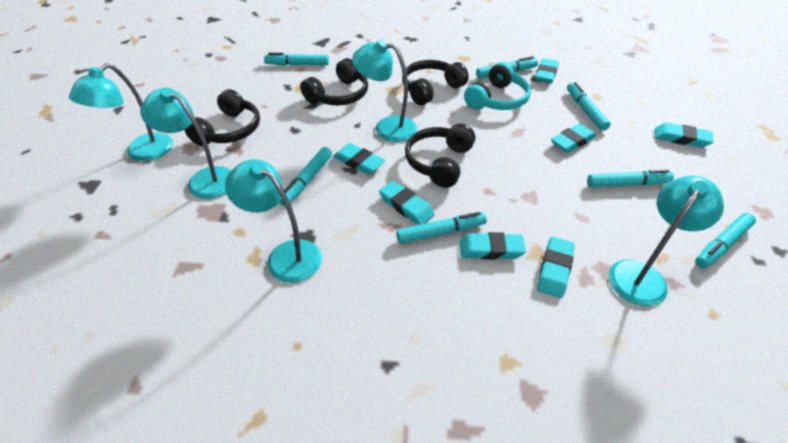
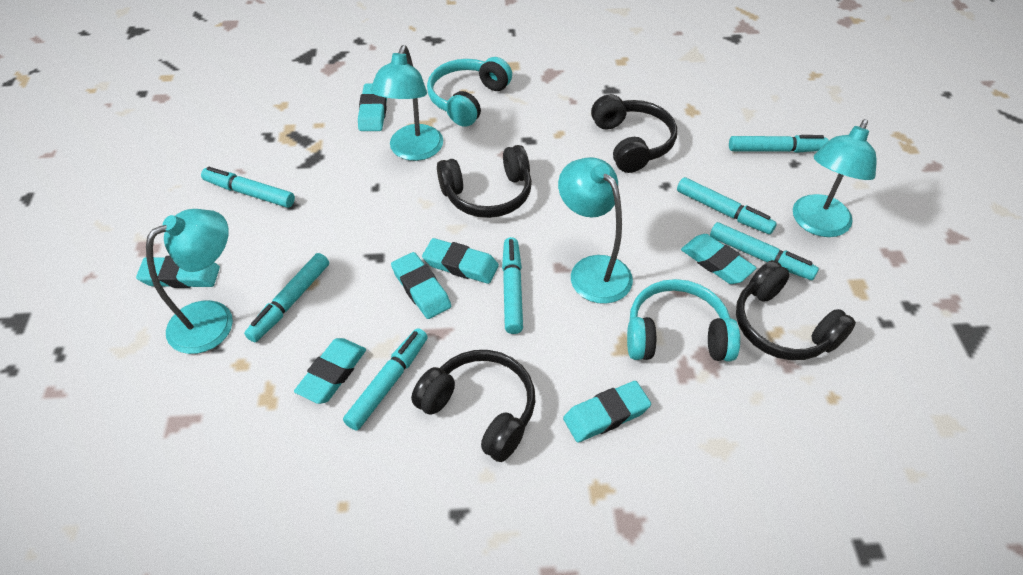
turquoise headphones: 1 -> 2
turquoise lamp: 5 -> 4

